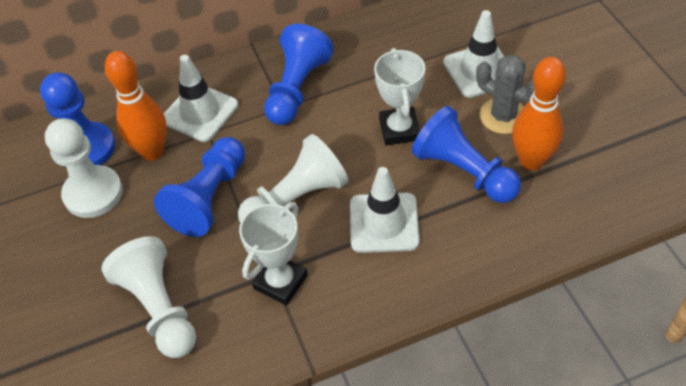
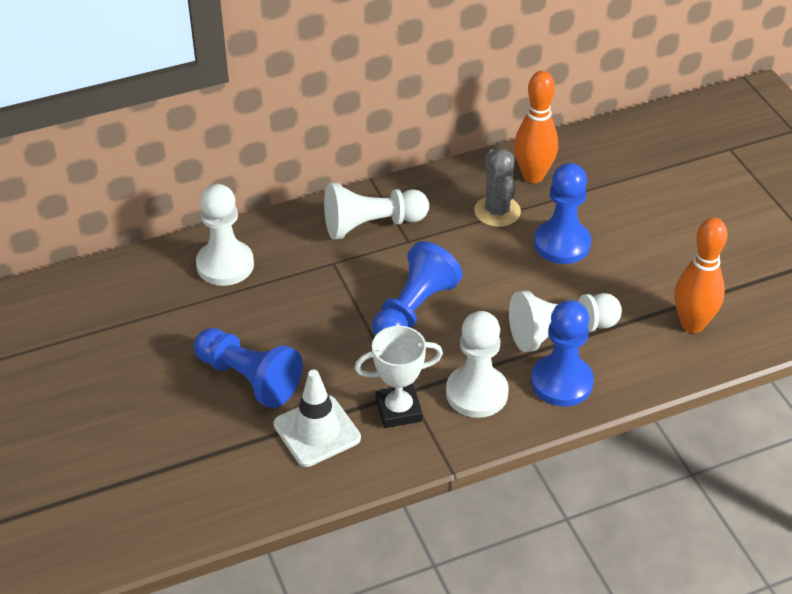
white pawn: 3 -> 4
white traffic cone: 3 -> 1
white trophy: 2 -> 1

